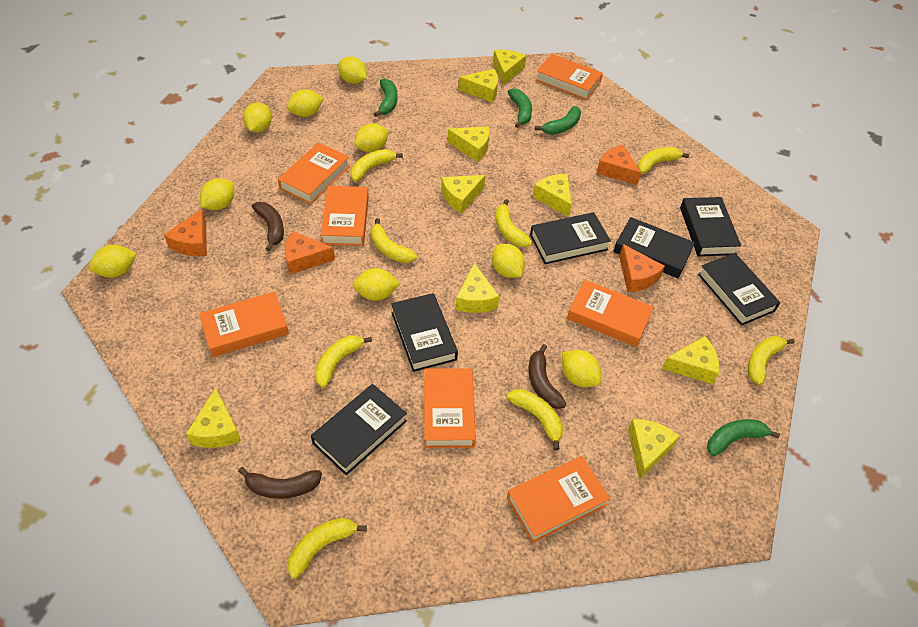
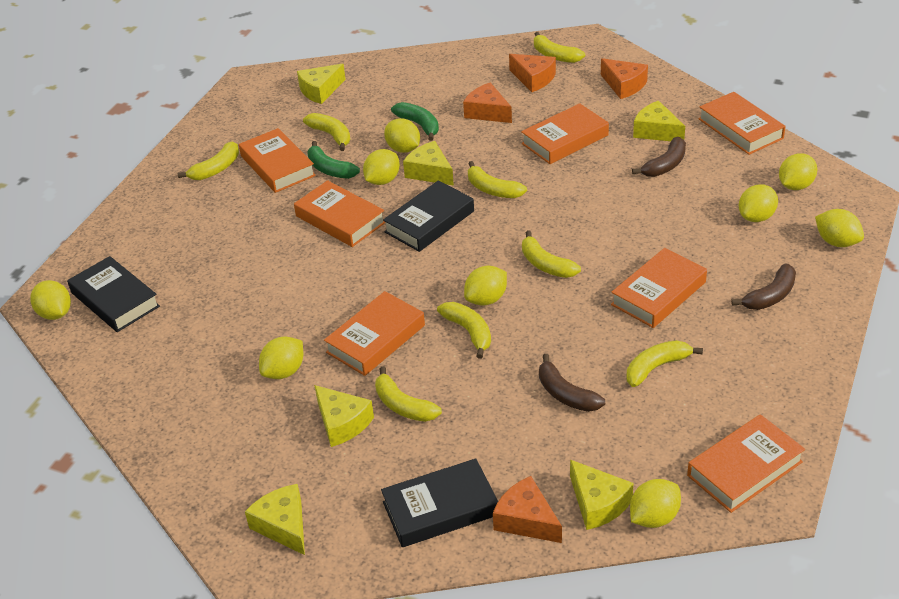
black book: 6 -> 3
green banana: 4 -> 2
yellow cheese: 9 -> 6

